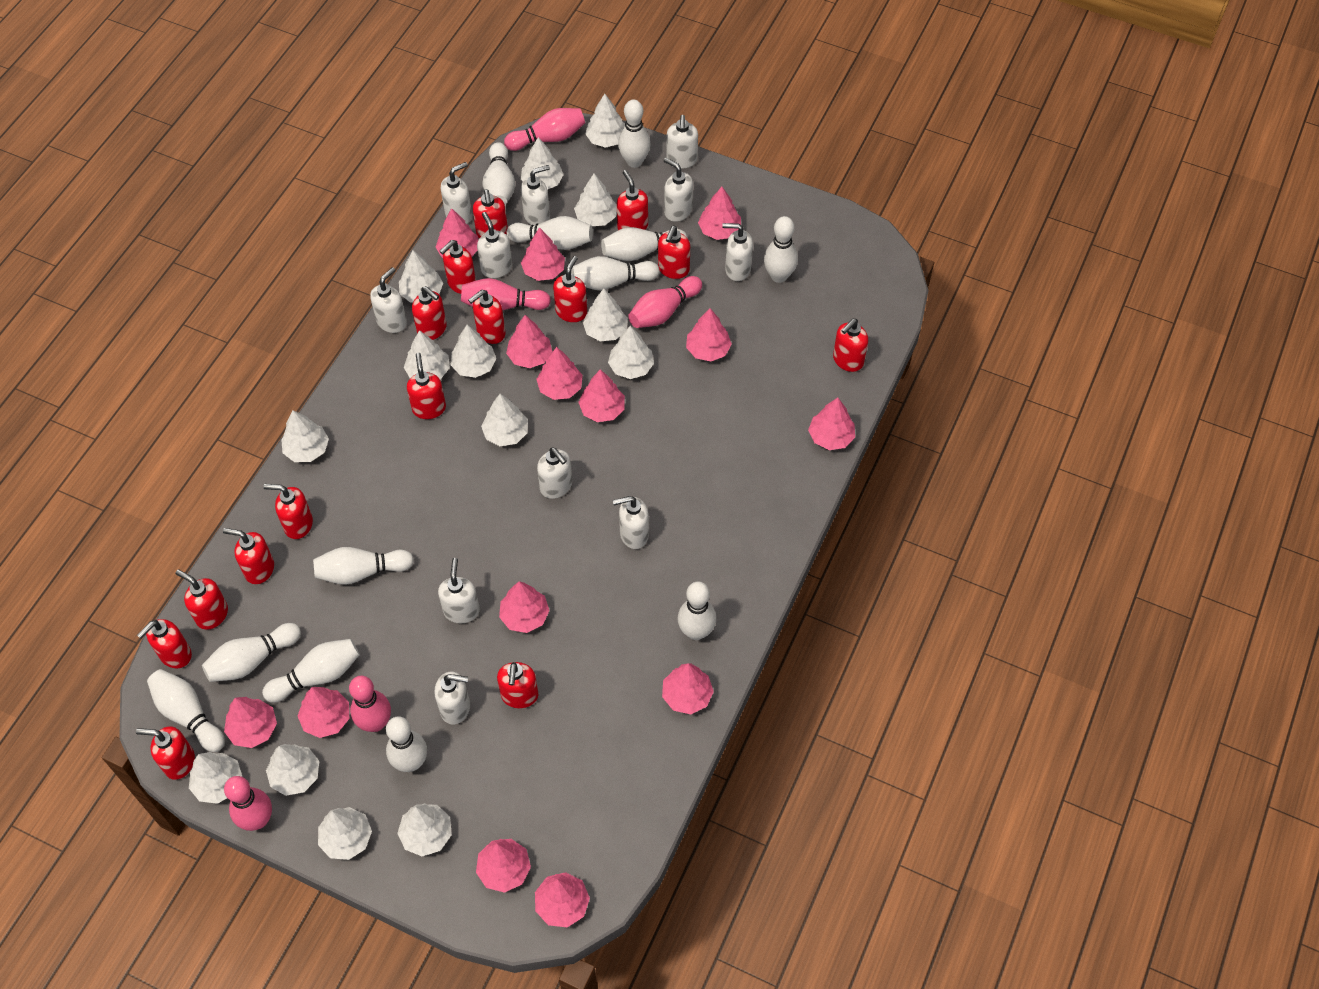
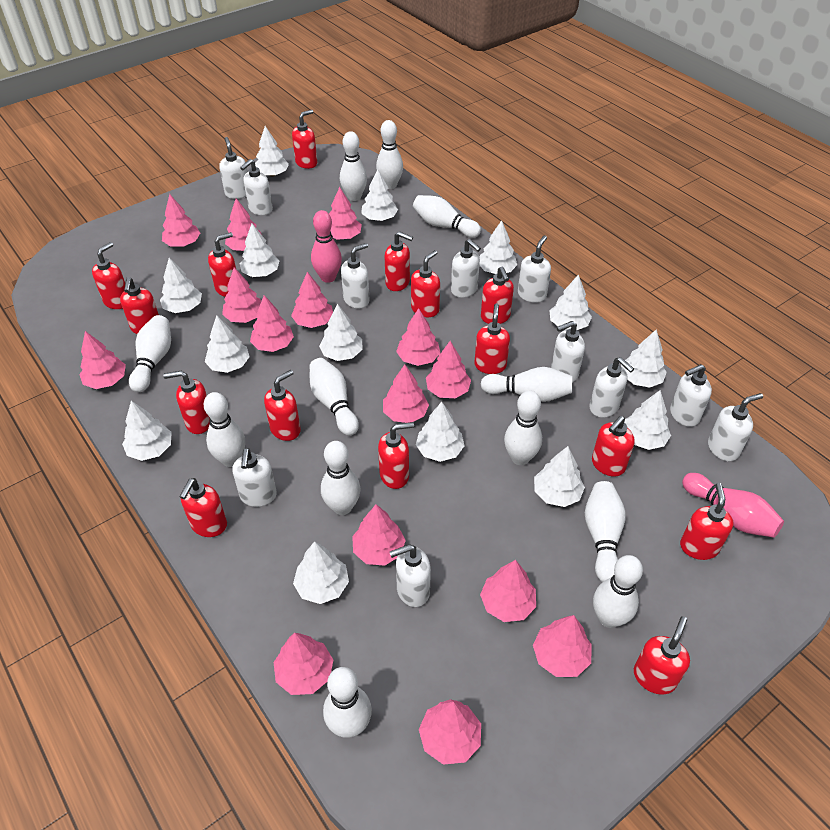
pink bowling pin: 5 -> 2
pink tree: 14 -> 15

